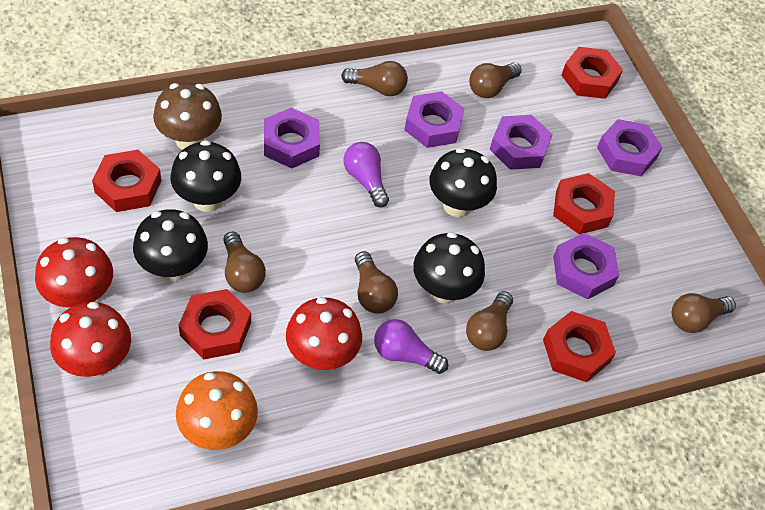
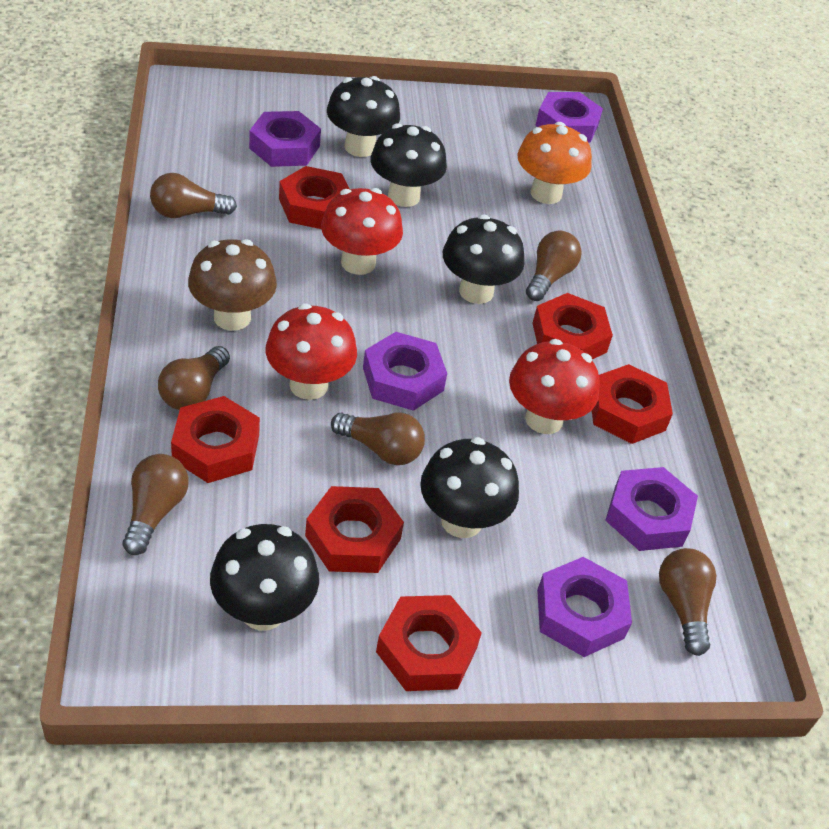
black mushroom: 4 -> 5
purple light bulb: 2 -> 0
red nut: 5 -> 6

